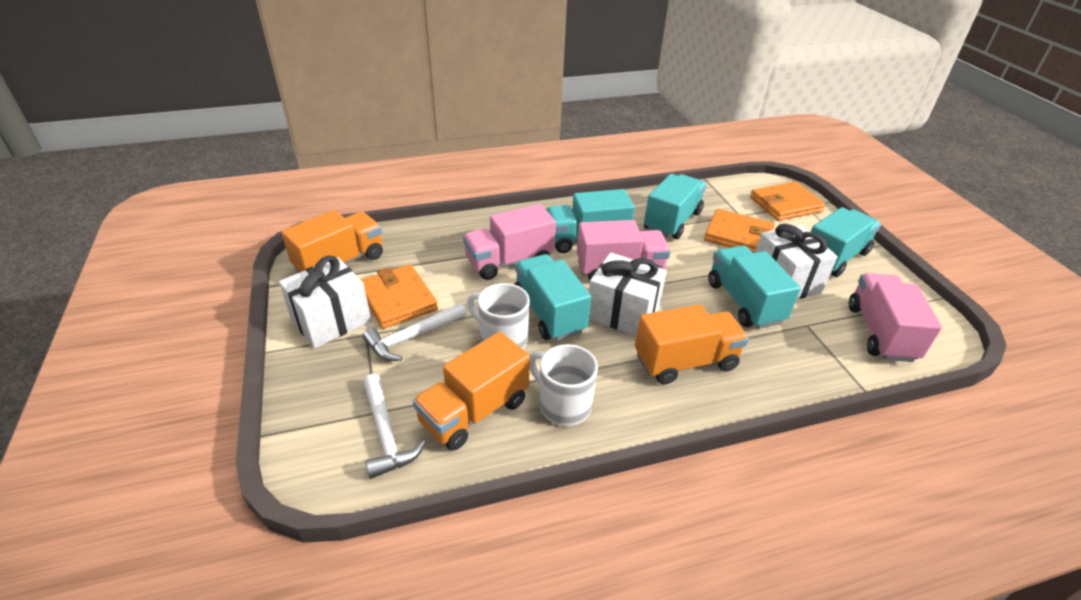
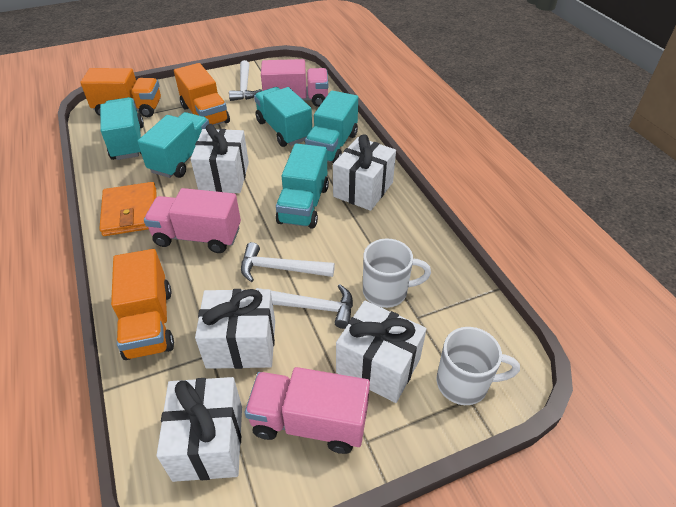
orange wallet: 3 -> 1
white gift: 3 -> 5
white hammer: 2 -> 3

